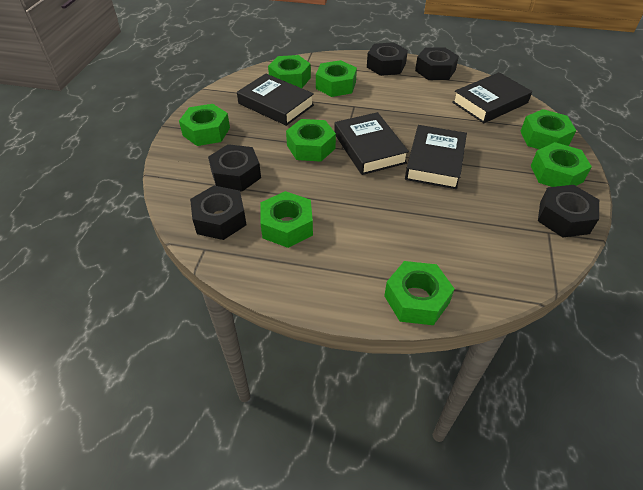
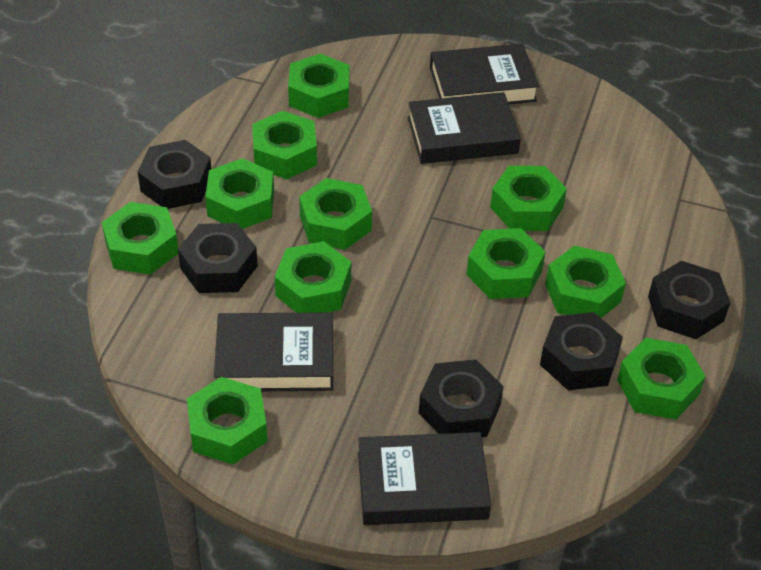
green nut: 8 -> 11

